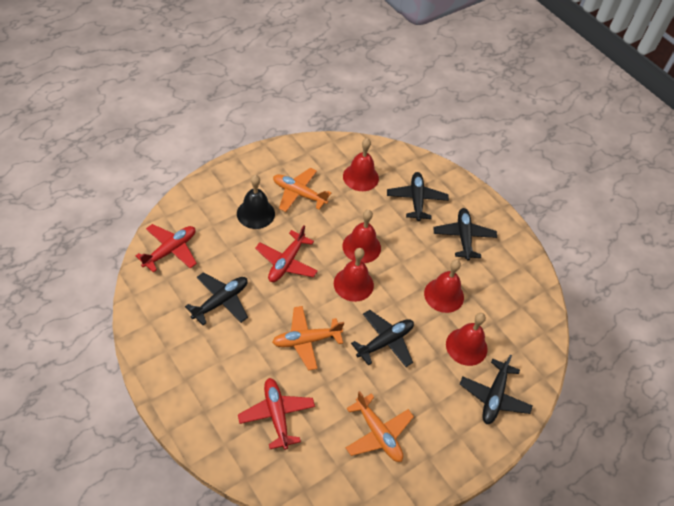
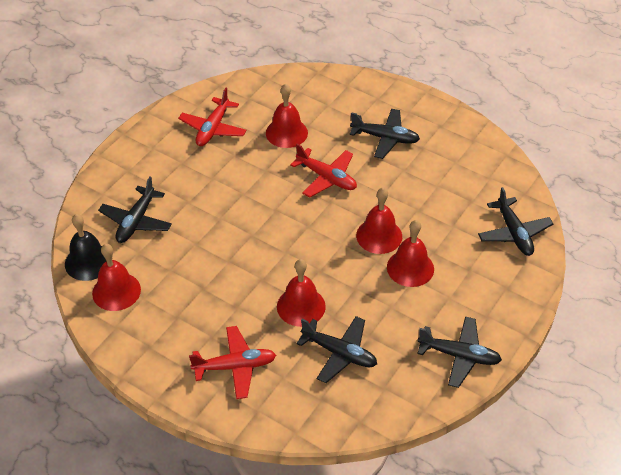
orange plane: 3 -> 0

